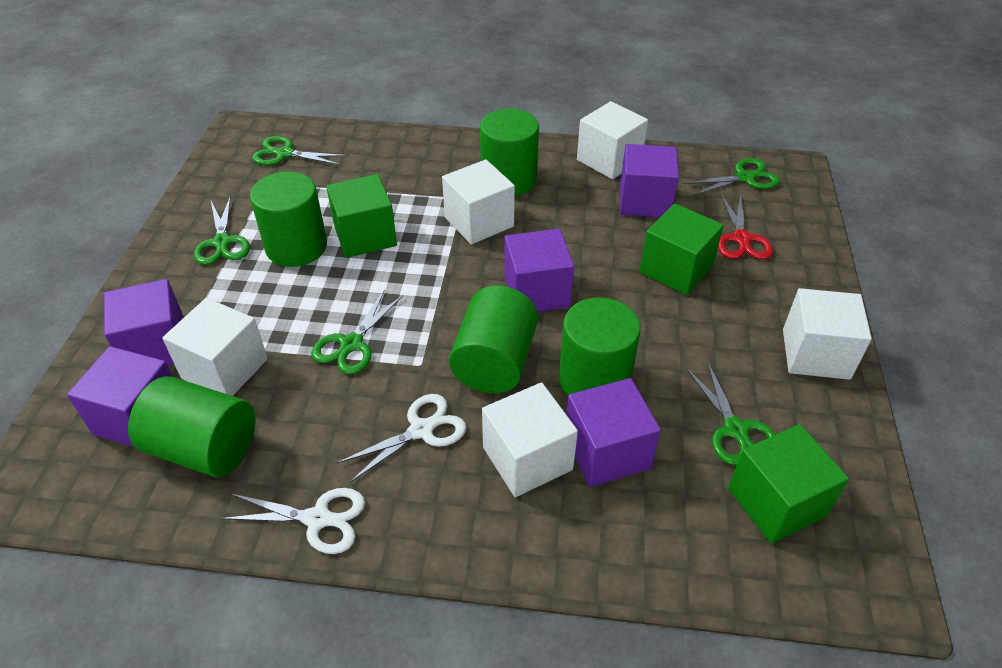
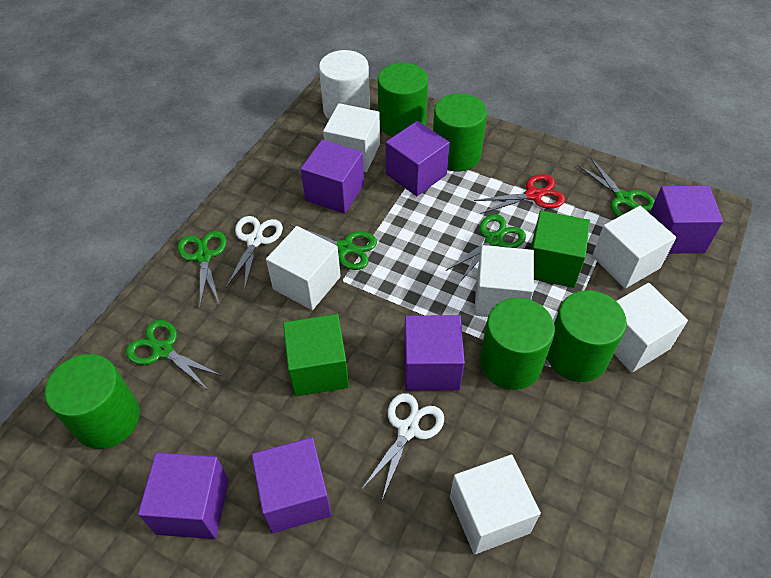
green cube: 3 -> 2
purple cube: 5 -> 6
white cube: 5 -> 6
white cylinder: 0 -> 1

